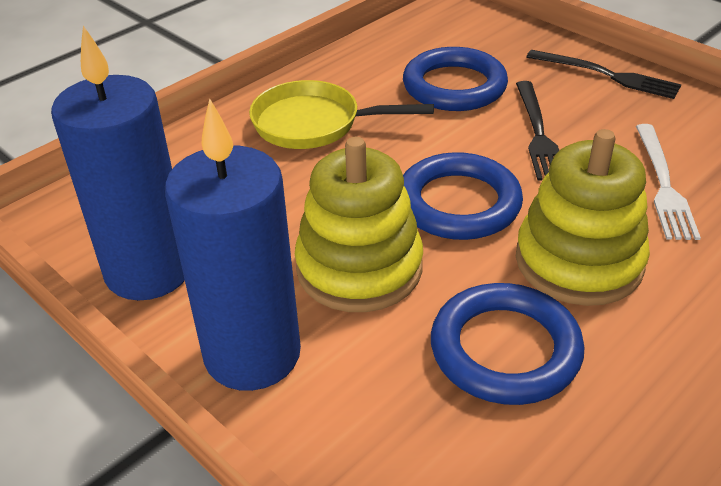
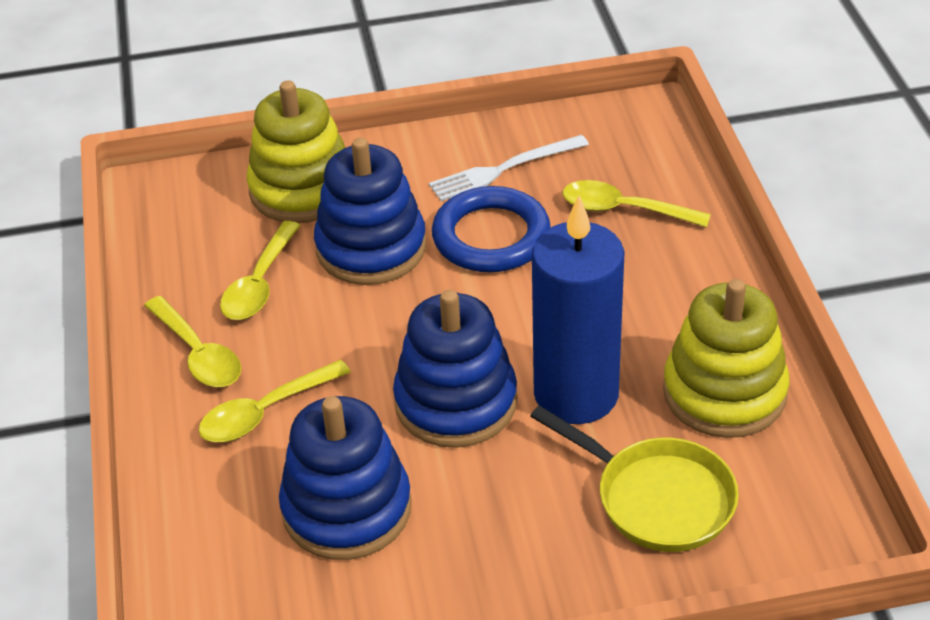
black fork: 2 -> 0
blue candle: 2 -> 1
blue ring: 3 -> 1
blue stacking toy: 0 -> 3
yellow spoon: 0 -> 4

